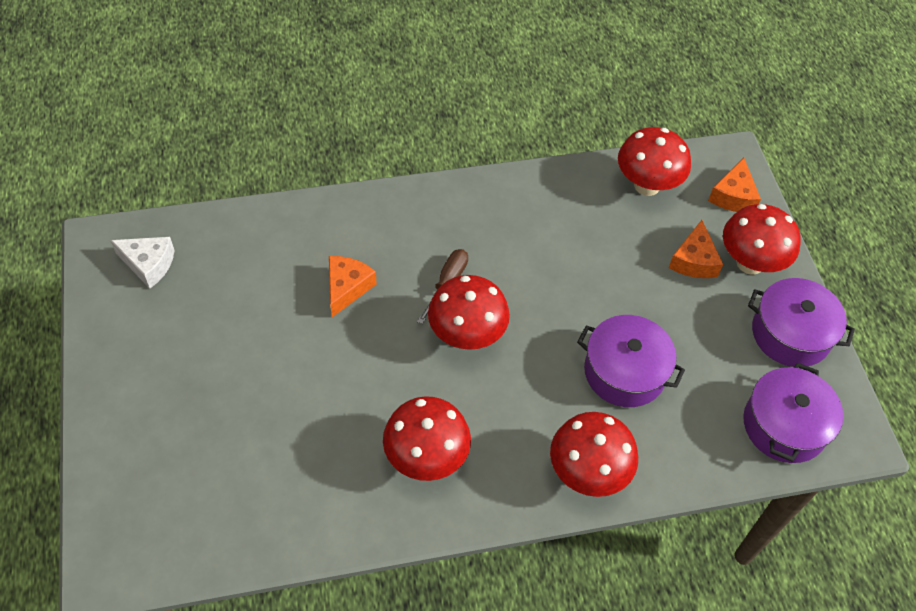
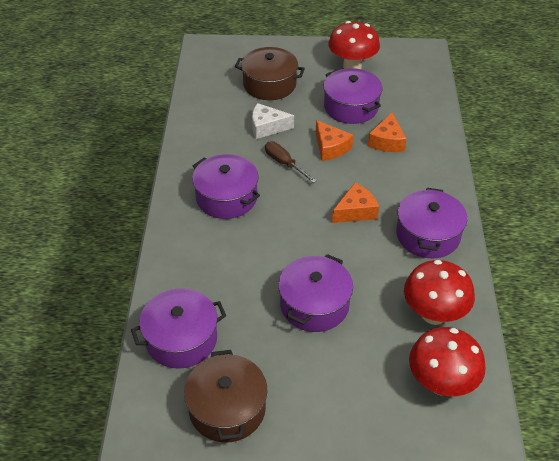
brown pot: 0 -> 2
purple pot: 3 -> 5
red mushroom: 5 -> 3

